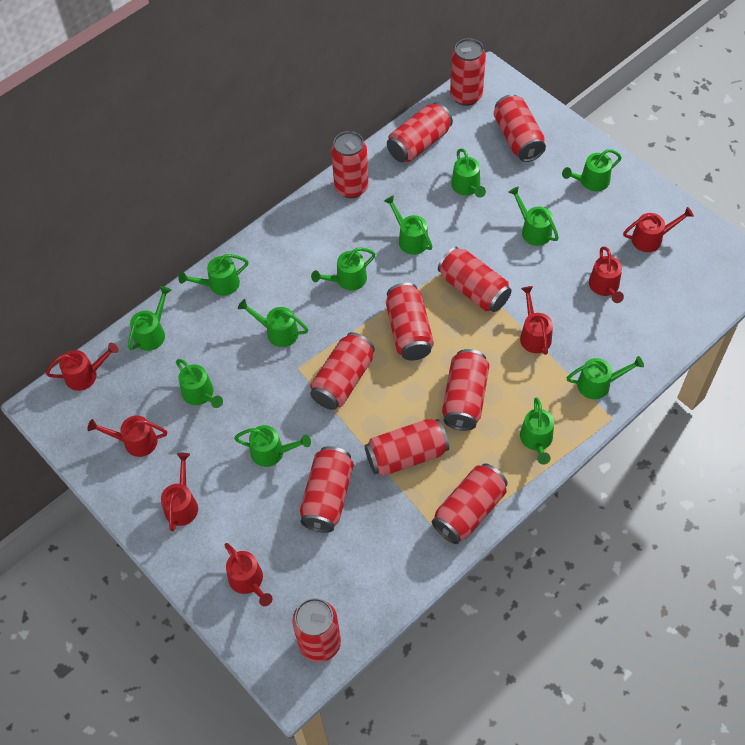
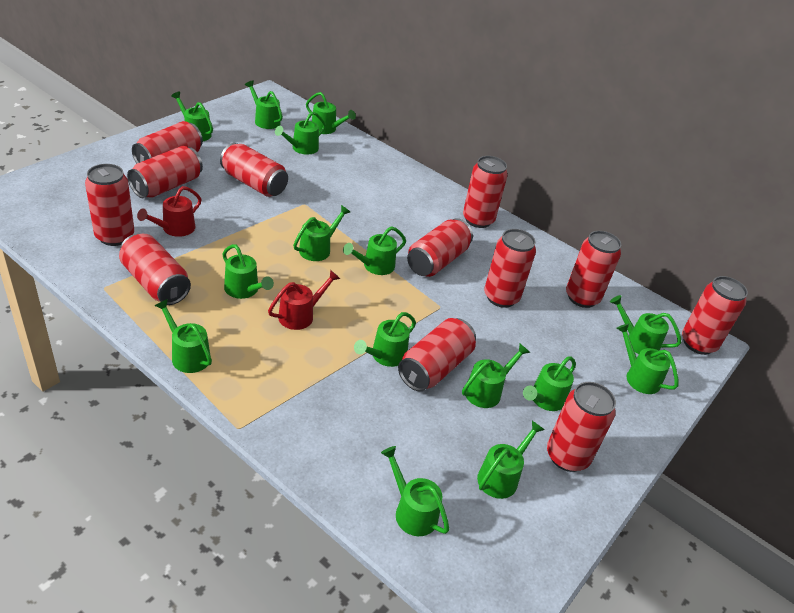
green watering can: 12 -> 15
red watering can: 7 -> 2

